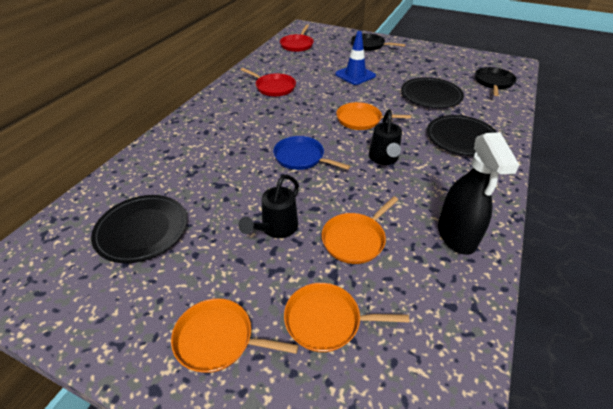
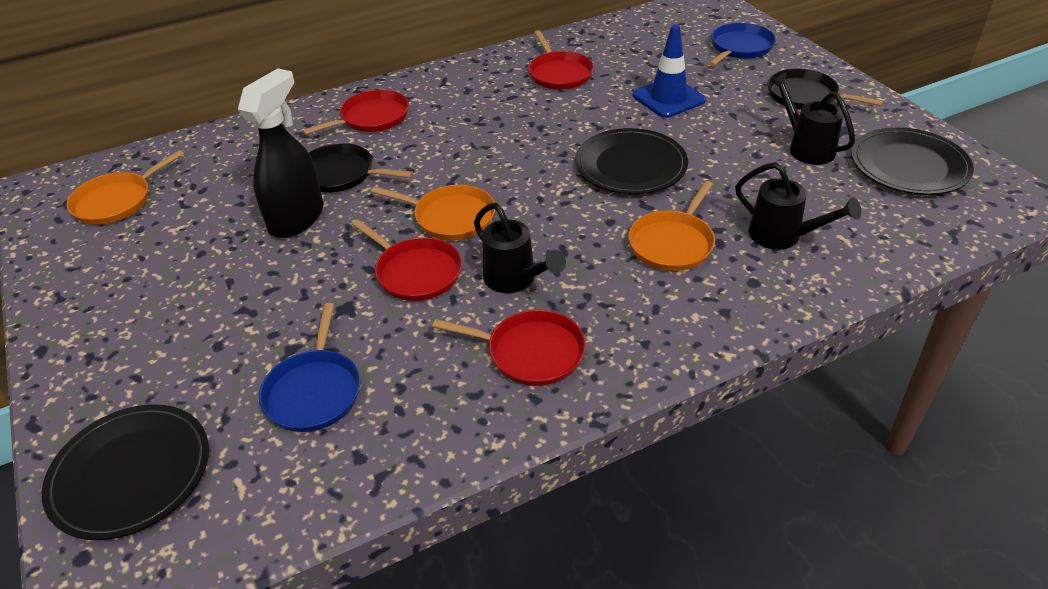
black watering can: 2 -> 3
blue pan: 1 -> 2
orange pan: 4 -> 3
red pan: 2 -> 4

